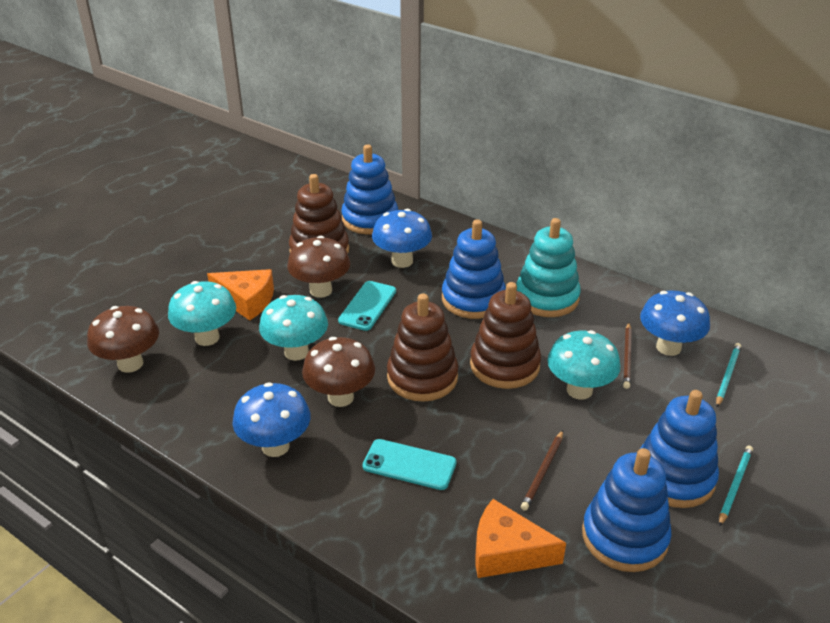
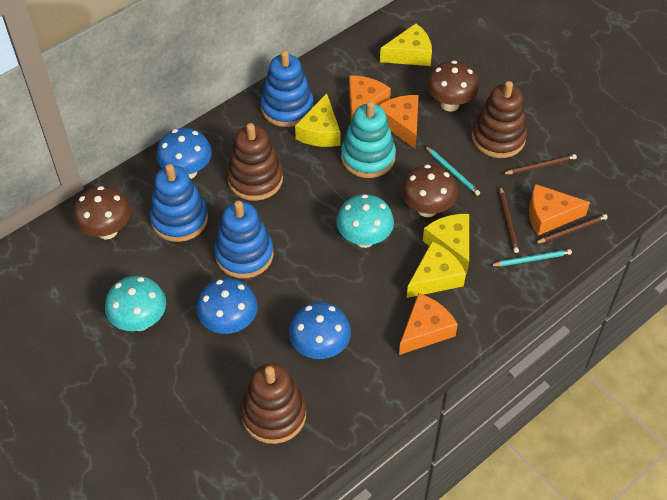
blue stacking toy: 4 -> 3
brown pencil: 2 -> 3
orange cheese: 2 -> 4
turquoise mushroom: 3 -> 2
turquoise phone: 2 -> 0
yellow cheese: 0 -> 4

